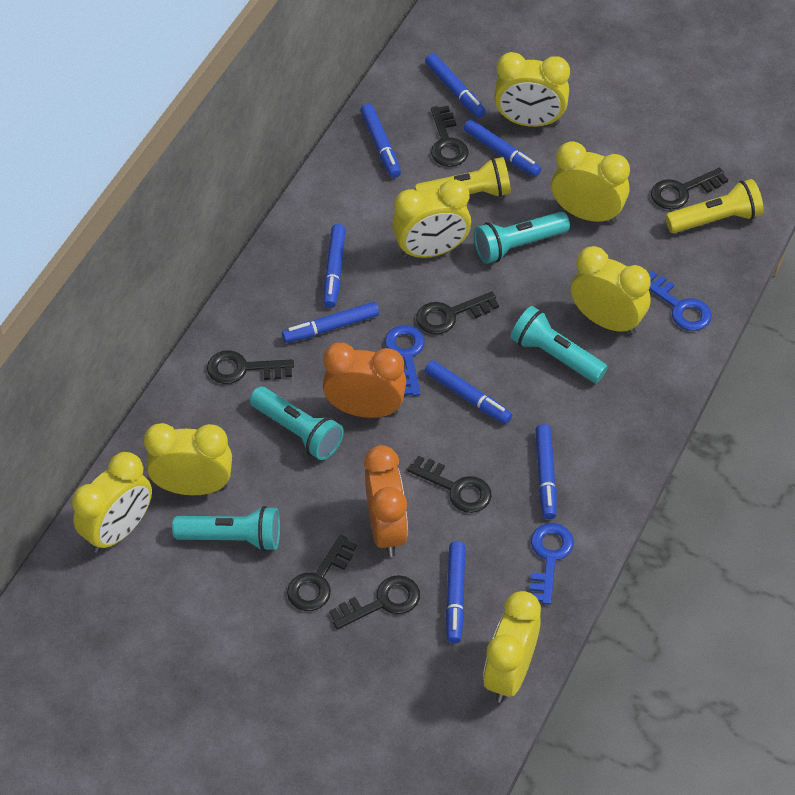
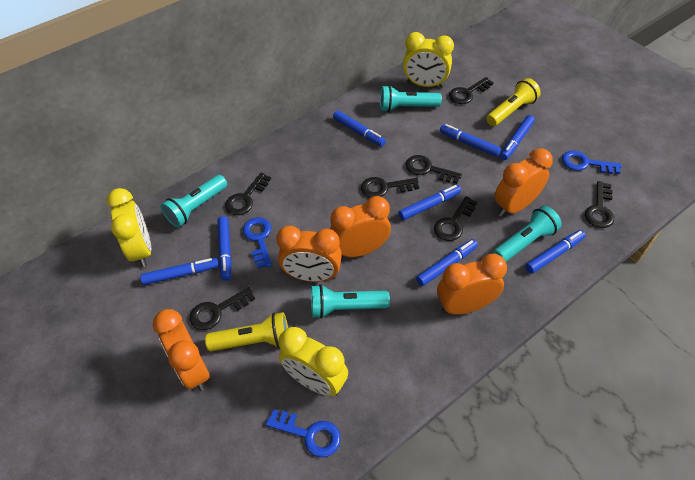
orange clock: 2 -> 5
yellow clock: 7 -> 3

